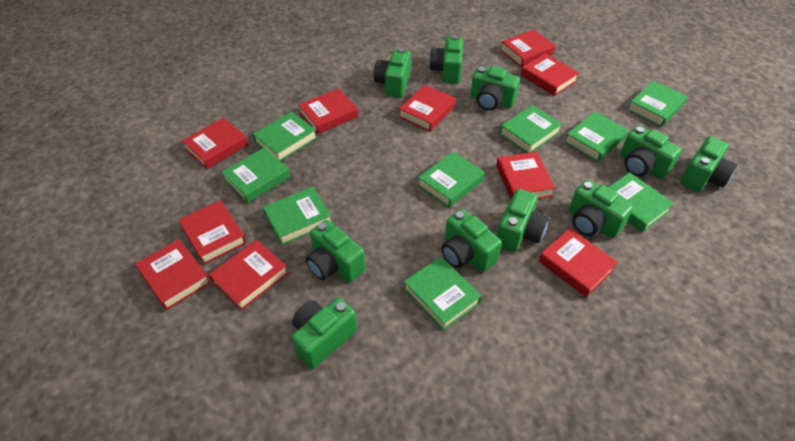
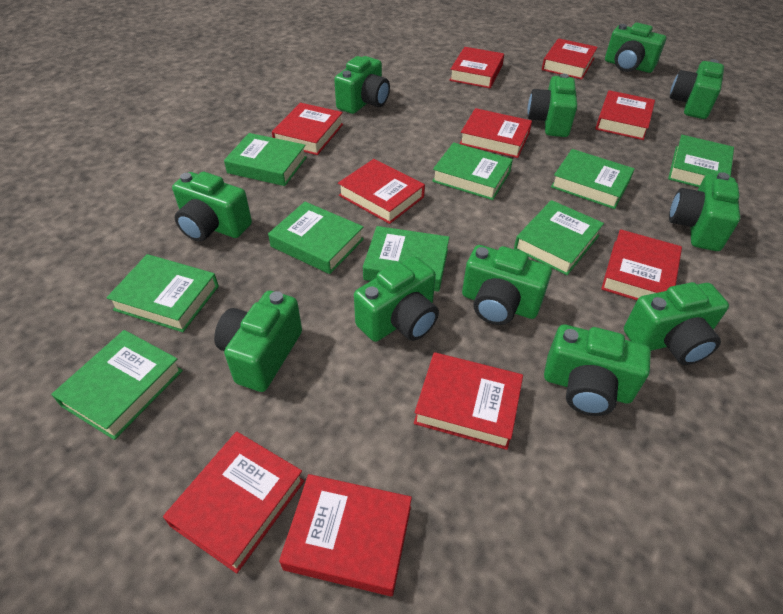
green camera: 10 -> 11

